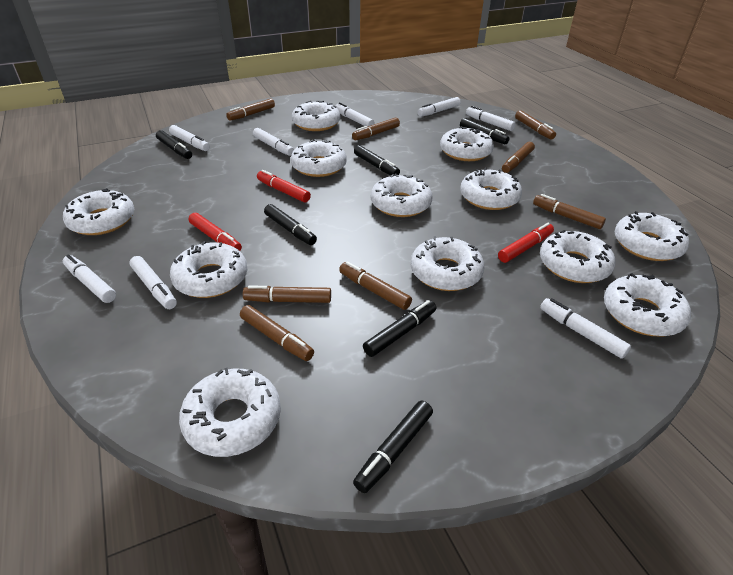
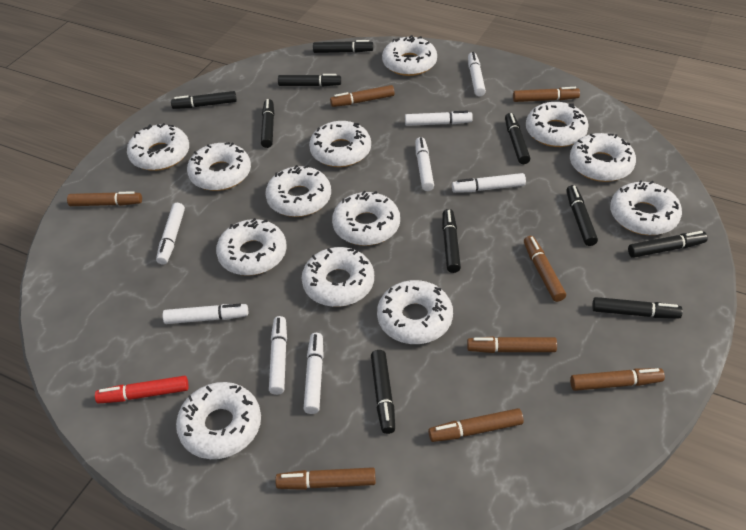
black marker: 6 -> 10
red marker: 3 -> 1
white donut: 12 -> 13

